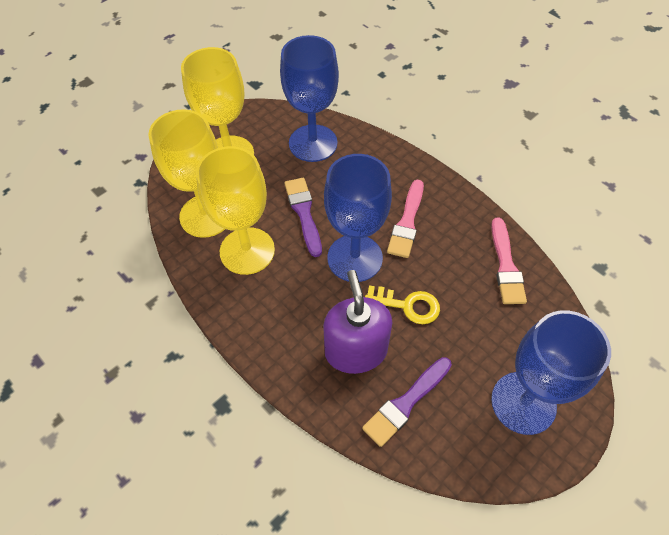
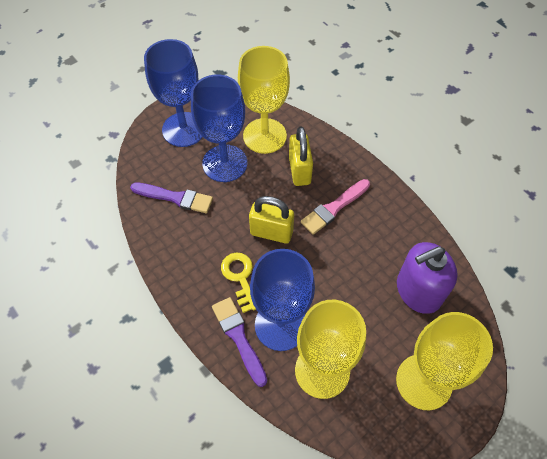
pink brush: 2 -> 1
yellow padlock: 0 -> 2

